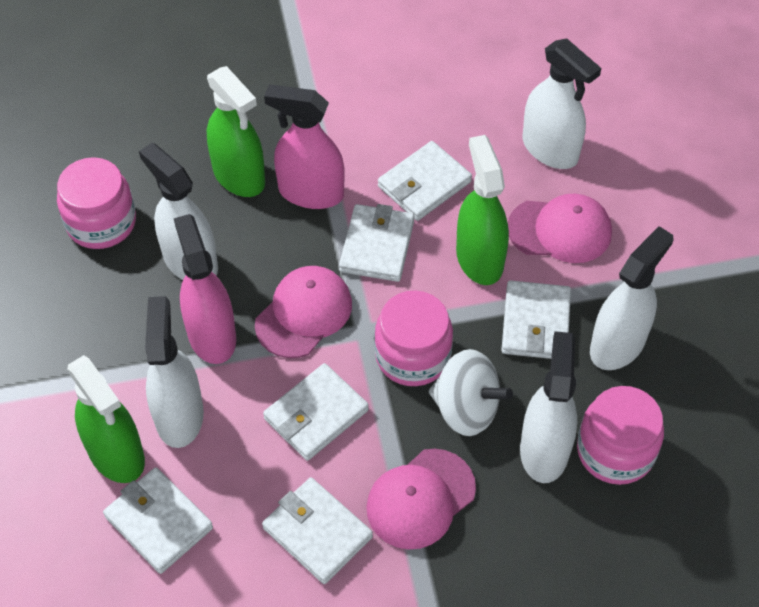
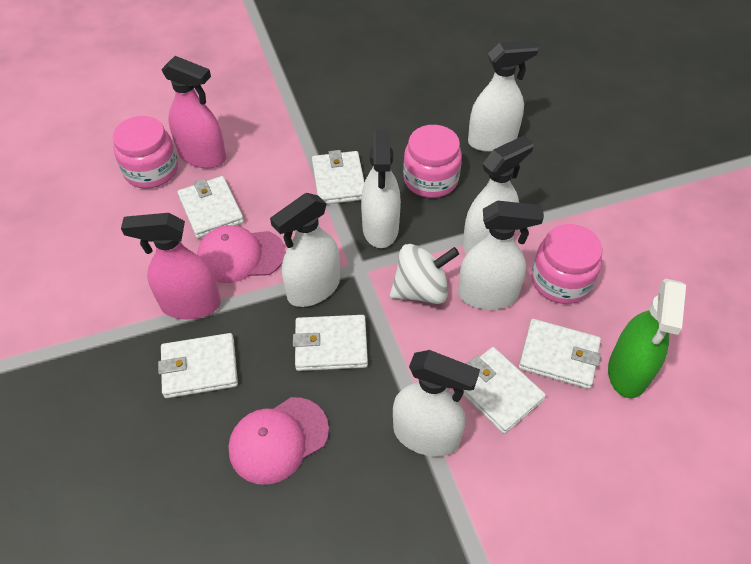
green spray bottle: 3 -> 1
pink cap: 3 -> 2
white spray bottle: 5 -> 6

